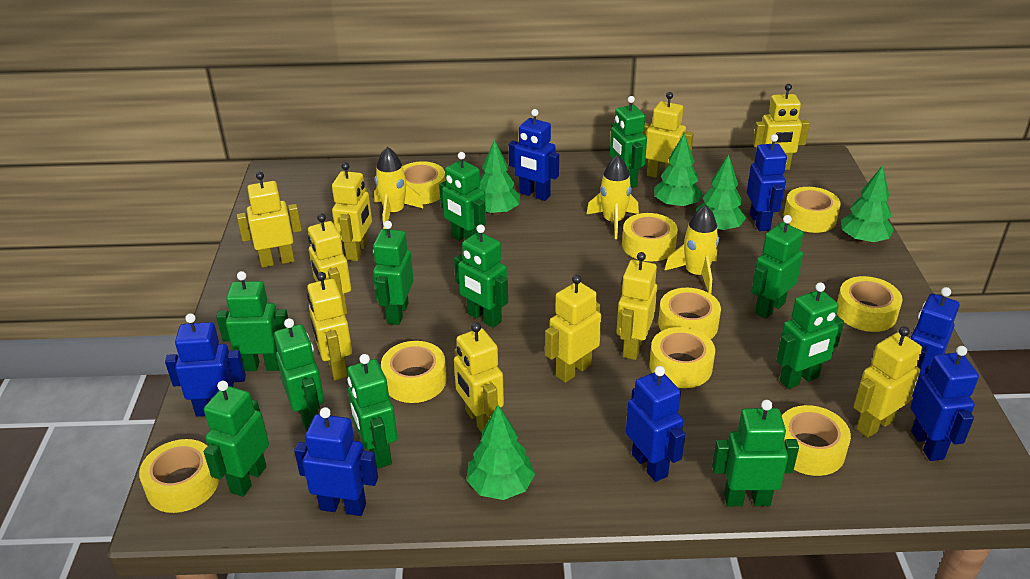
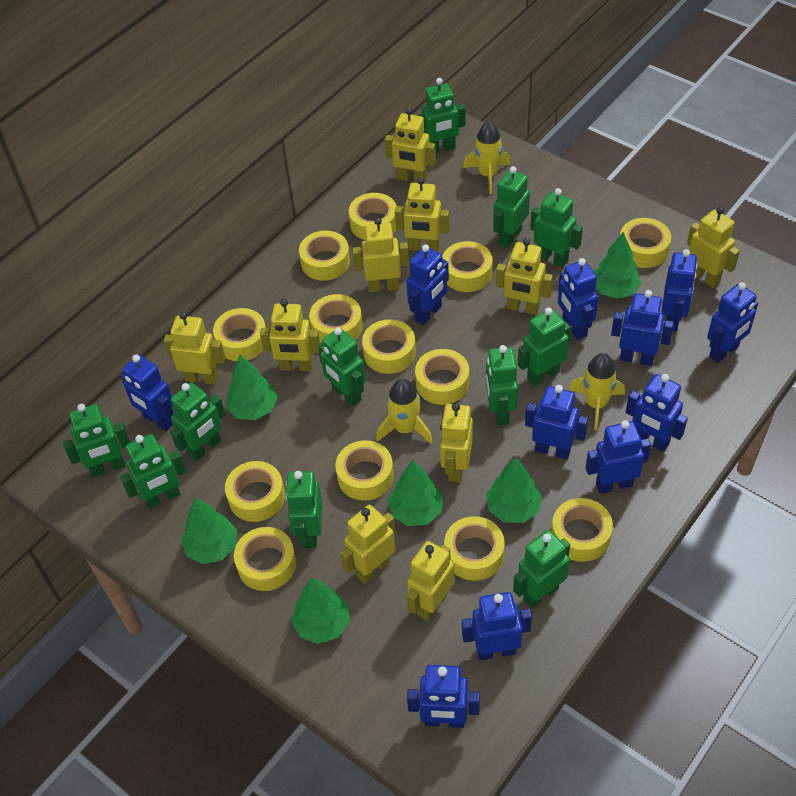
blue robot: 7 -> 11
green tree: 5 -> 6
yellow tape: 9 -> 13

